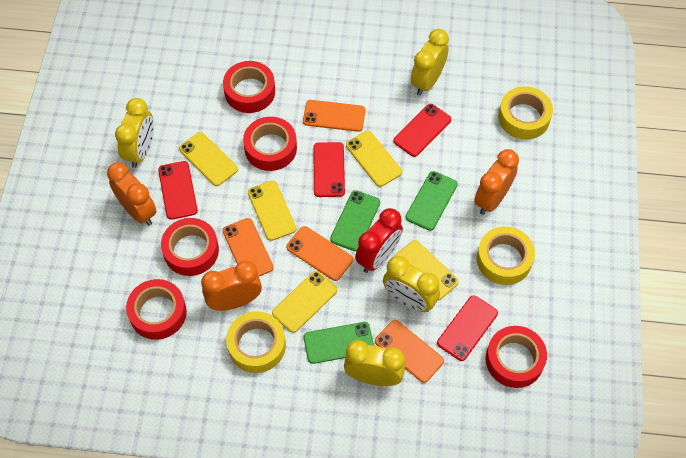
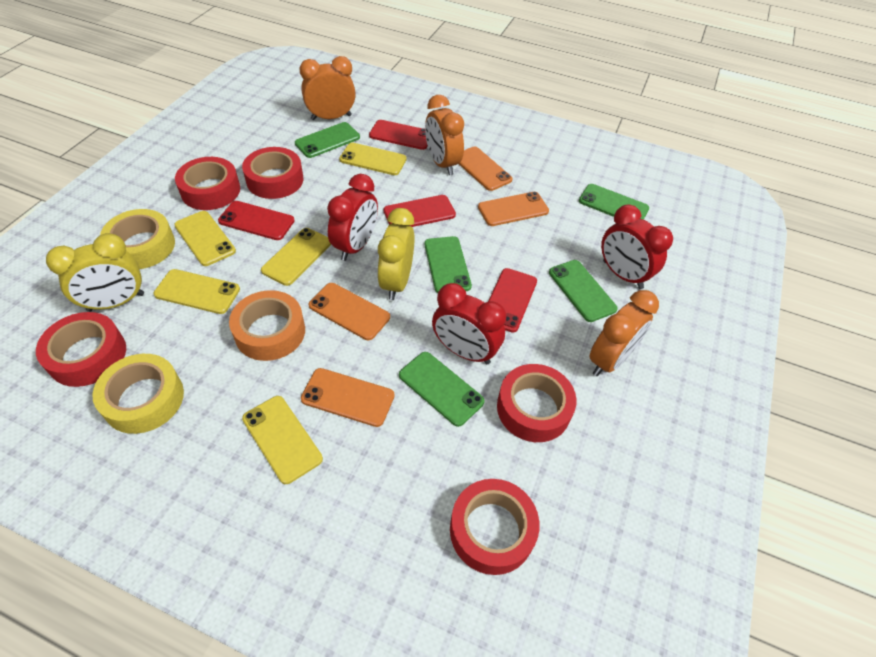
green phone: 3 -> 5
orange tape: 0 -> 1
red clock: 1 -> 3
yellow clock: 4 -> 2
yellow tape: 3 -> 2

